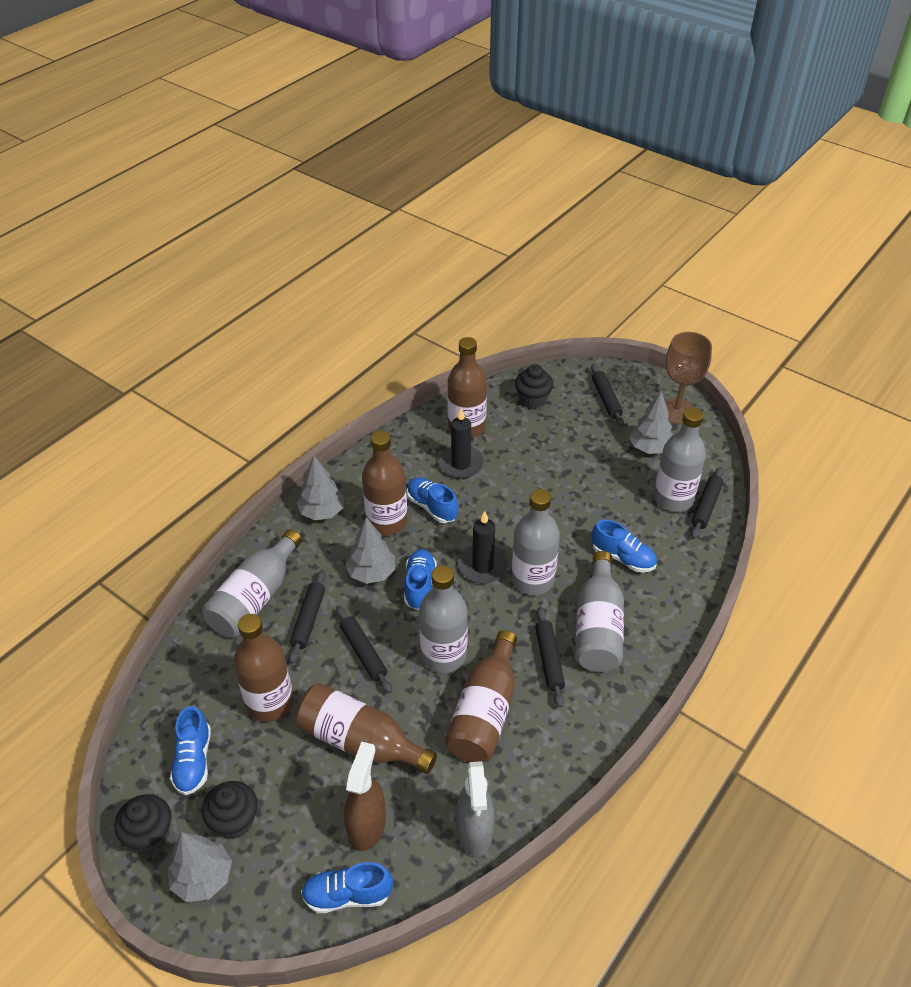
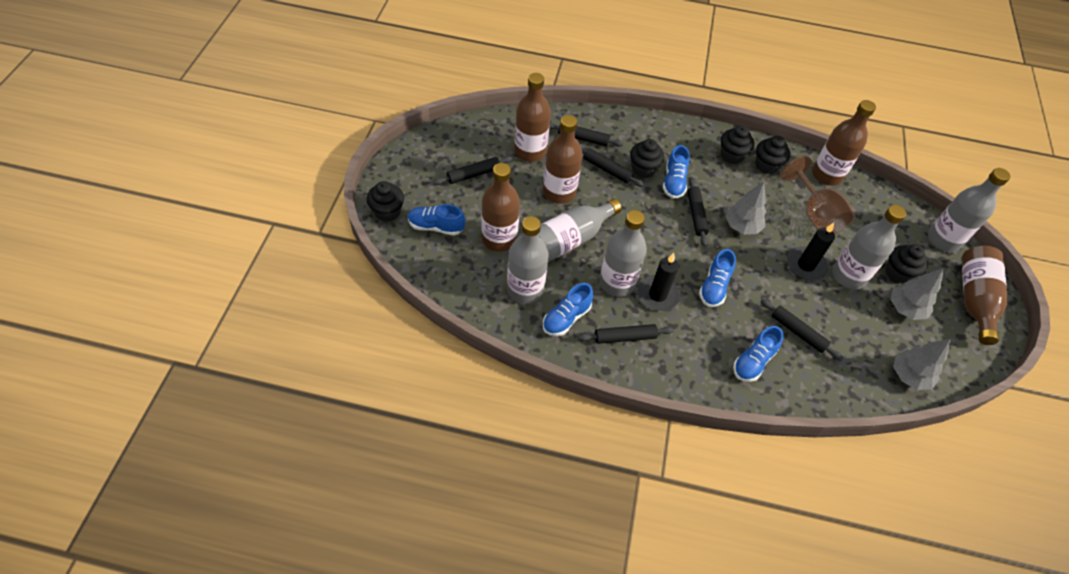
black cupcake: 3 -> 5
black rolling pin: 5 -> 6
brown spray bottle: 1 -> 0
grey spray bottle: 1 -> 0
grey tree: 4 -> 3

